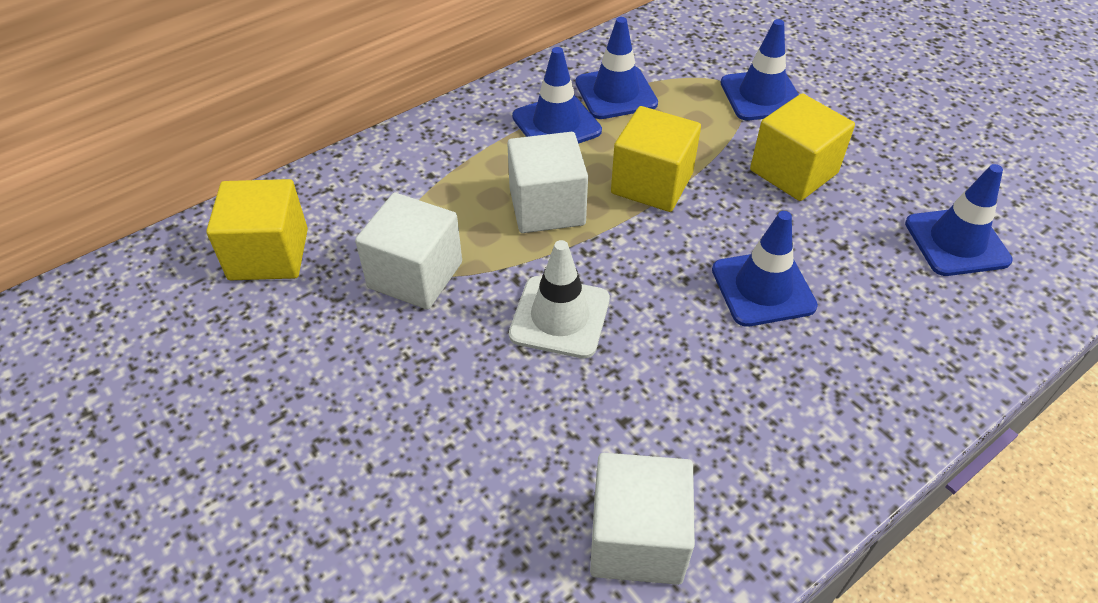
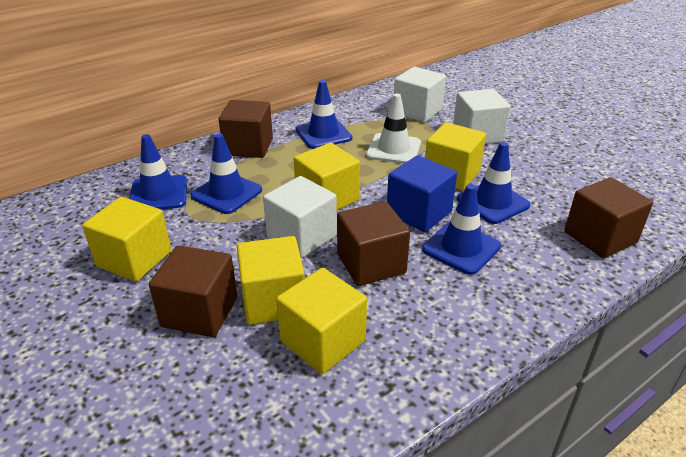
blue cube: 0 -> 1
brown cube: 0 -> 4
yellow cube: 3 -> 5

